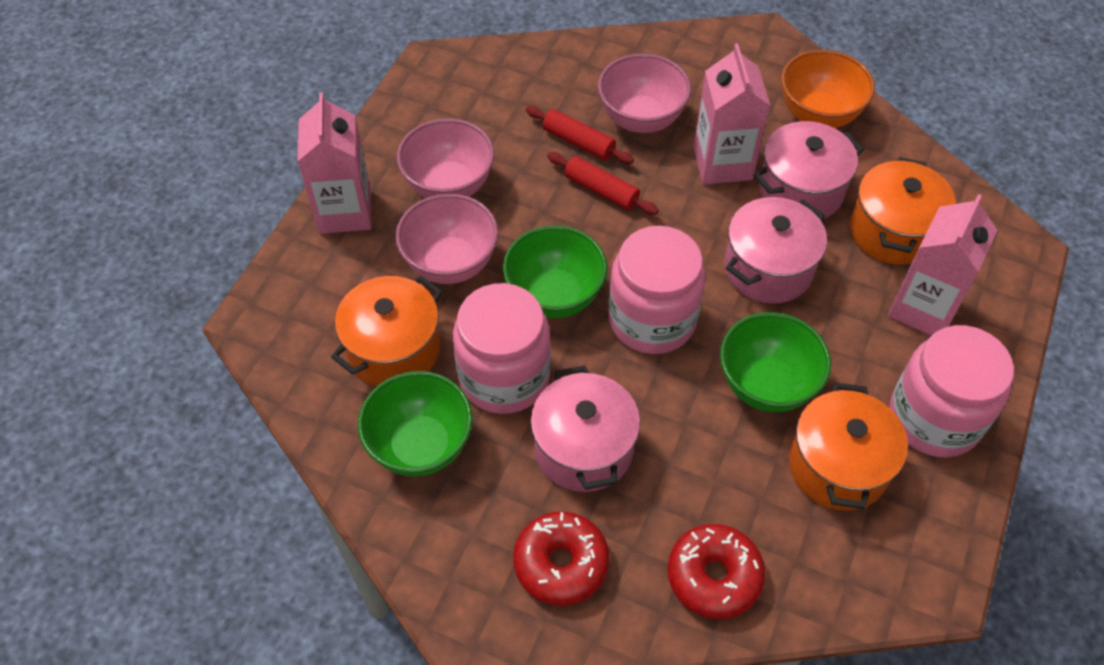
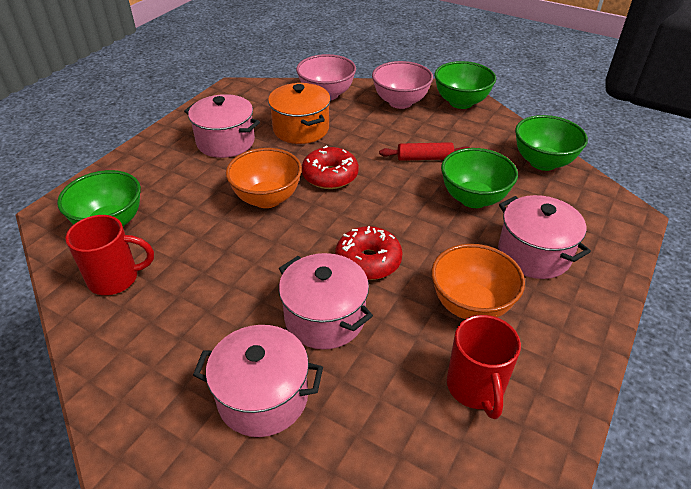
green bowl: 3 -> 4
orange bowl: 1 -> 2
orange pot: 3 -> 1
pink bowl: 3 -> 2
pink carton: 3 -> 0
pink jar: 3 -> 0
pink pot: 3 -> 4
red mug: 0 -> 2
red rolling pin: 2 -> 1

